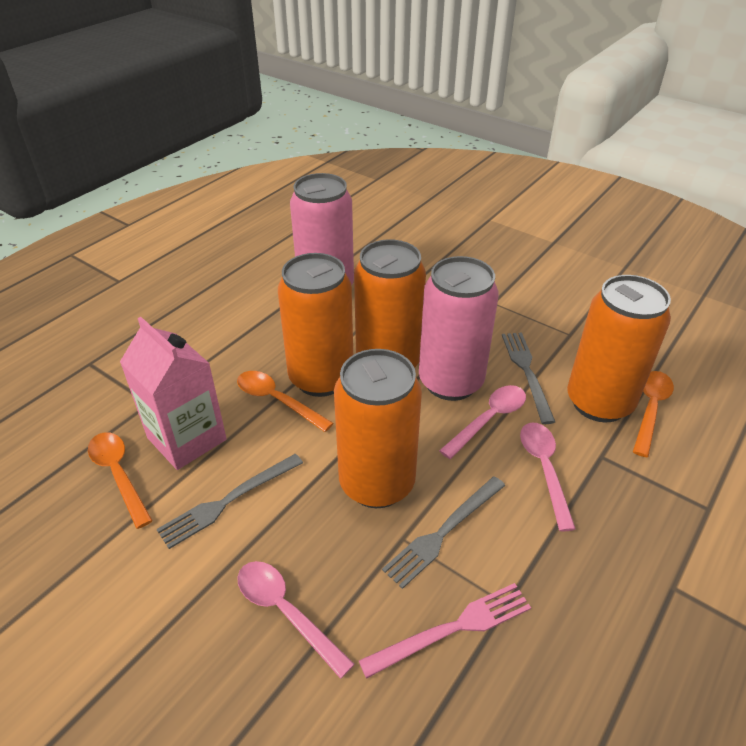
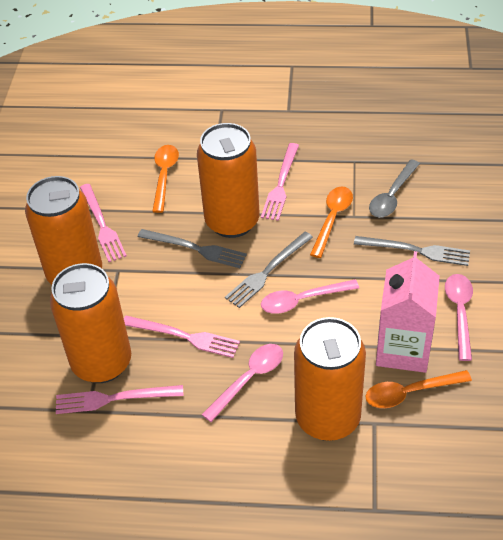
grey spoon: 0 -> 1
pink can: 2 -> 0
pink fork: 1 -> 4

